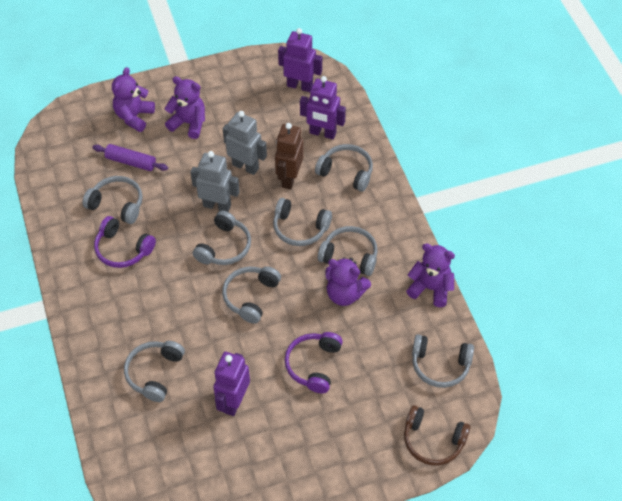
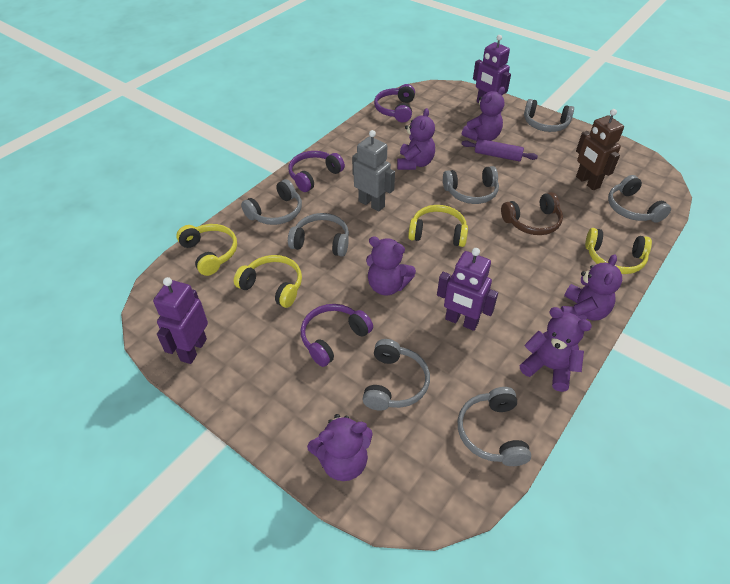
grey headphones: 8 -> 7
grey robot: 2 -> 1
purple headphones: 2 -> 3
purple teddy bear: 4 -> 6
yellow headphones: 0 -> 4

